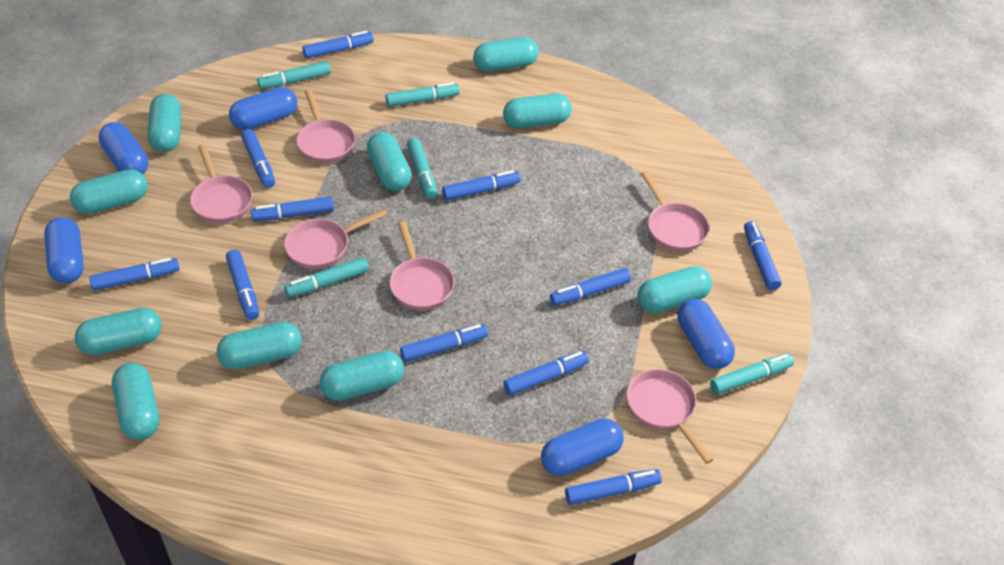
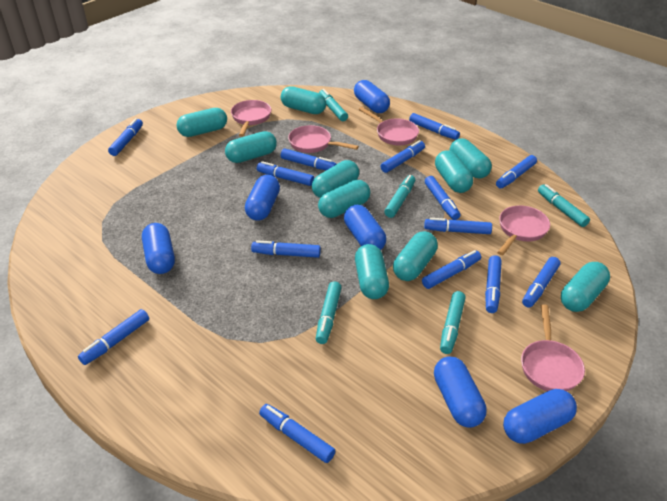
blue capsule: 5 -> 6
blue marker: 11 -> 14
pink pan: 6 -> 5

